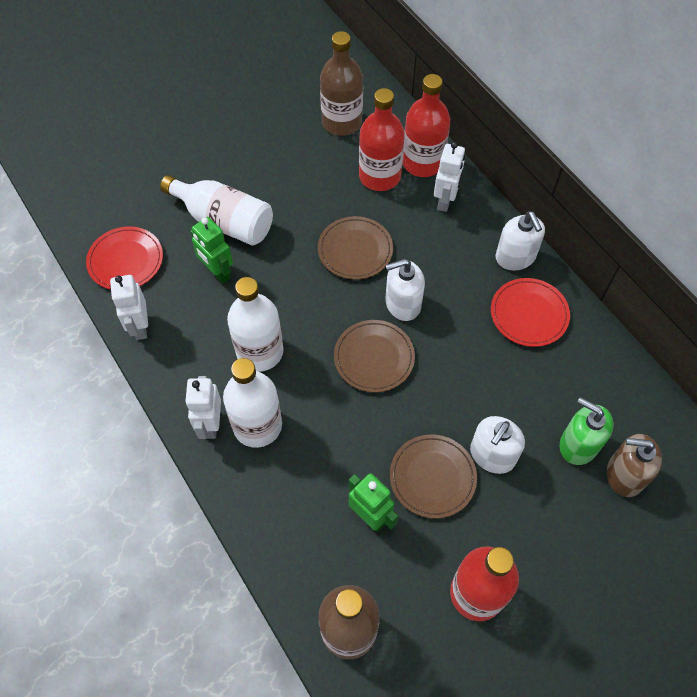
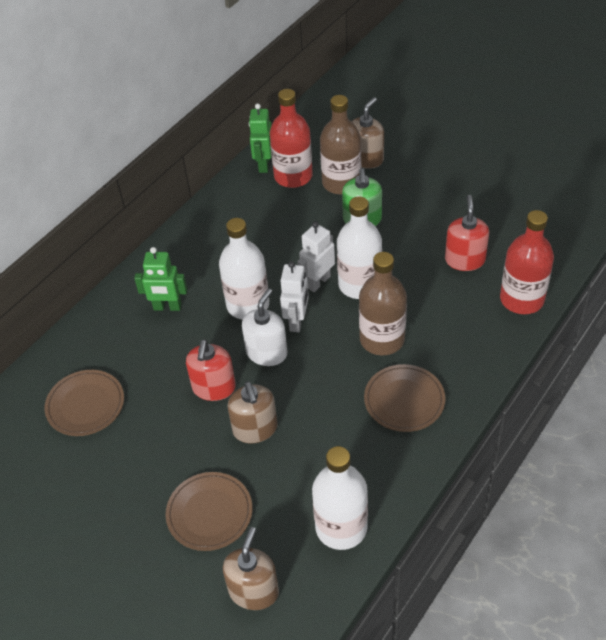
brown soap dispenser: 1 -> 3
red bottle: 3 -> 2
red plate: 2 -> 0
red soap dispenser: 0 -> 2
white robot: 3 -> 2
white soap dispenser: 3 -> 1

